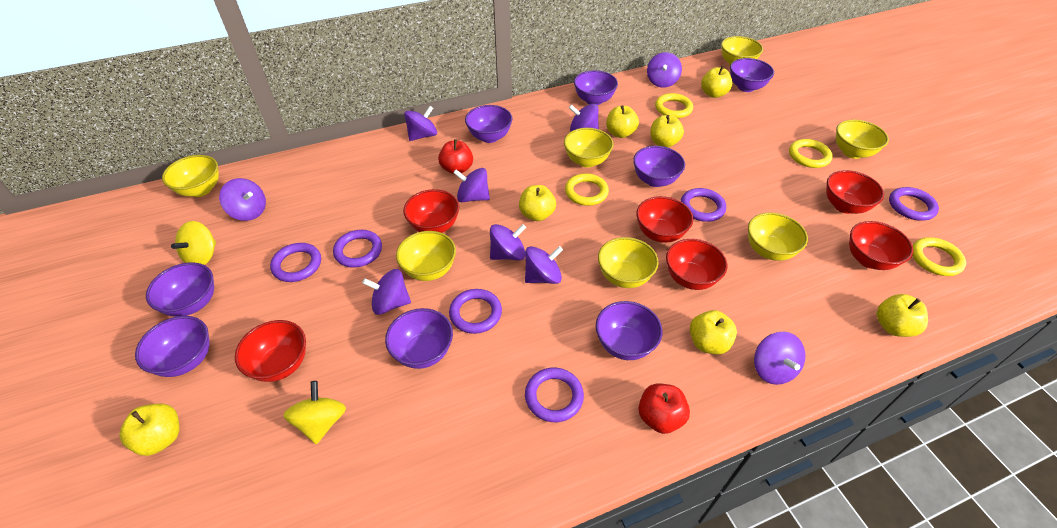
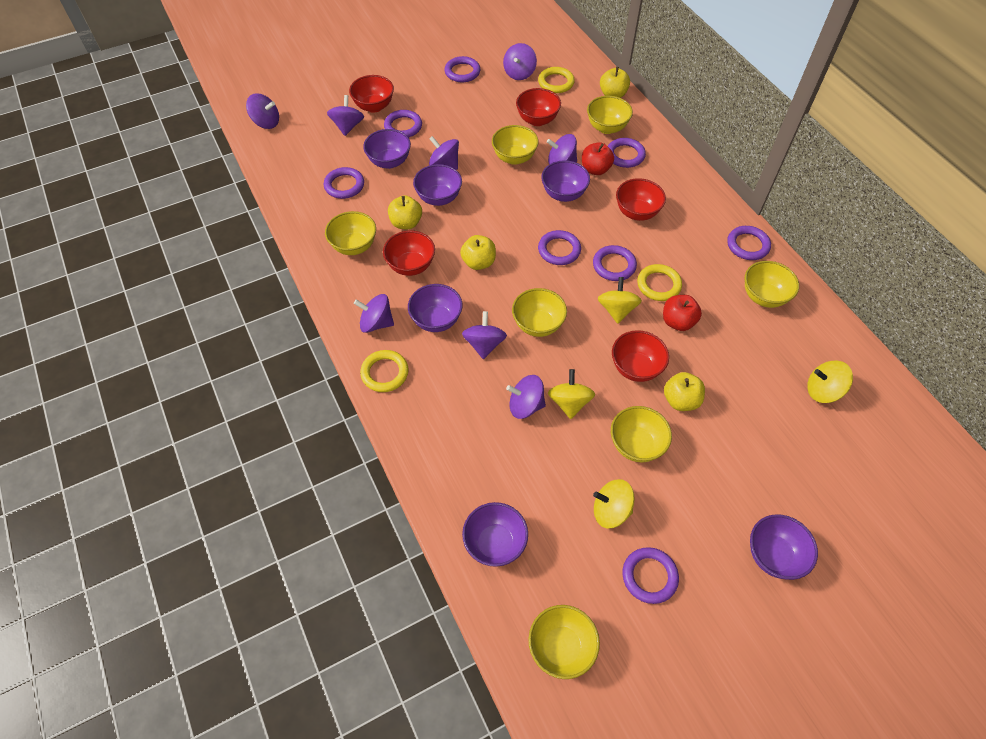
purple bowl: 8 -> 6
purple ring: 6 -> 8
purple spinning top: 9 -> 8
red bowl: 6 -> 5
yellow apple: 7 -> 4
yellow ring: 4 -> 3
yellow spinning top: 2 -> 4

